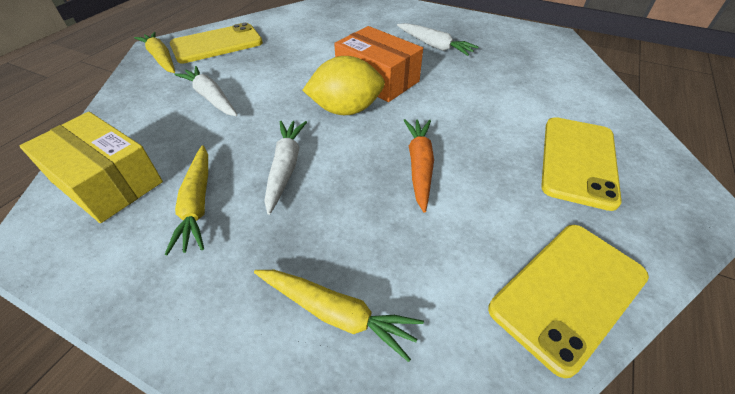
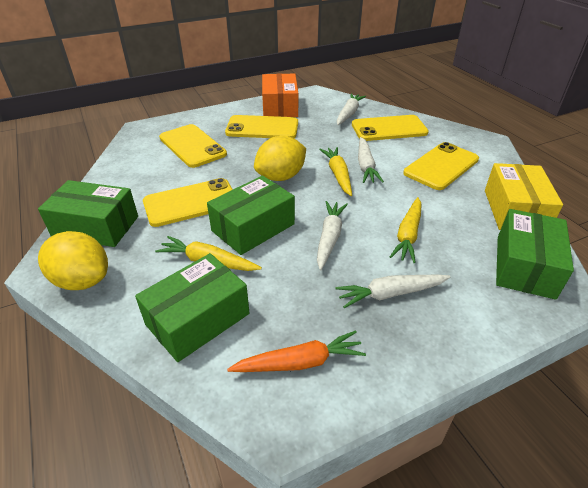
green box: 0 -> 4
white carrot: 3 -> 4
yellow lemon: 1 -> 2
yellow phone: 3 -> 5

